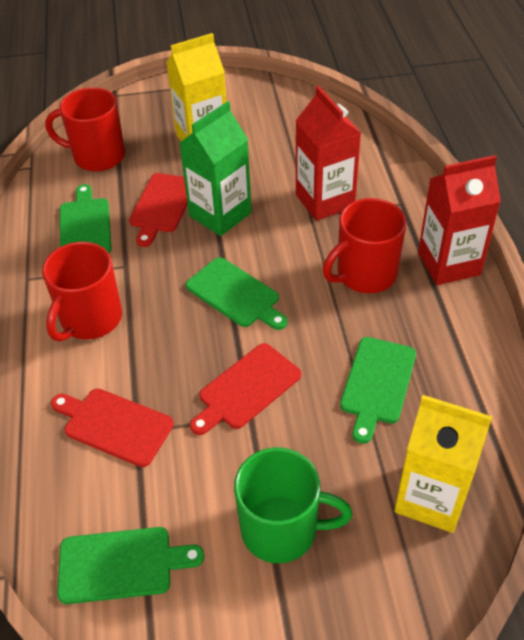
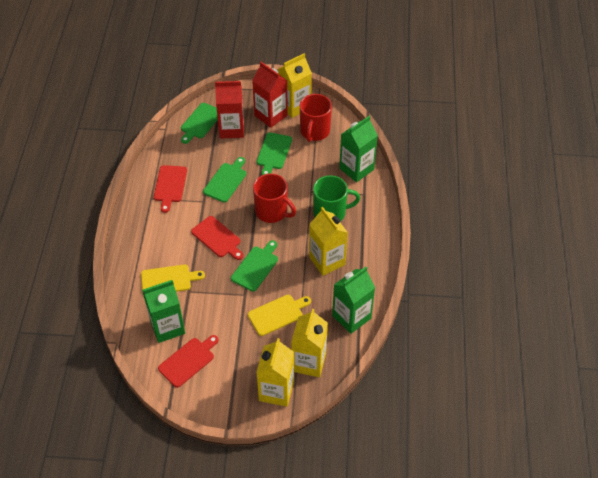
green carton: 1 -> 3
red mug: 3 -> 2
yellow carton: 2 -> 4
yellow cutting board: 0 -> 2

